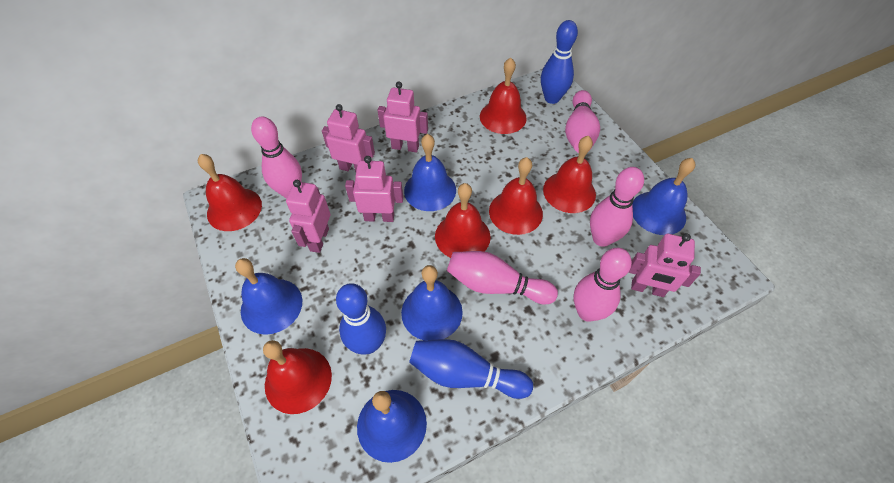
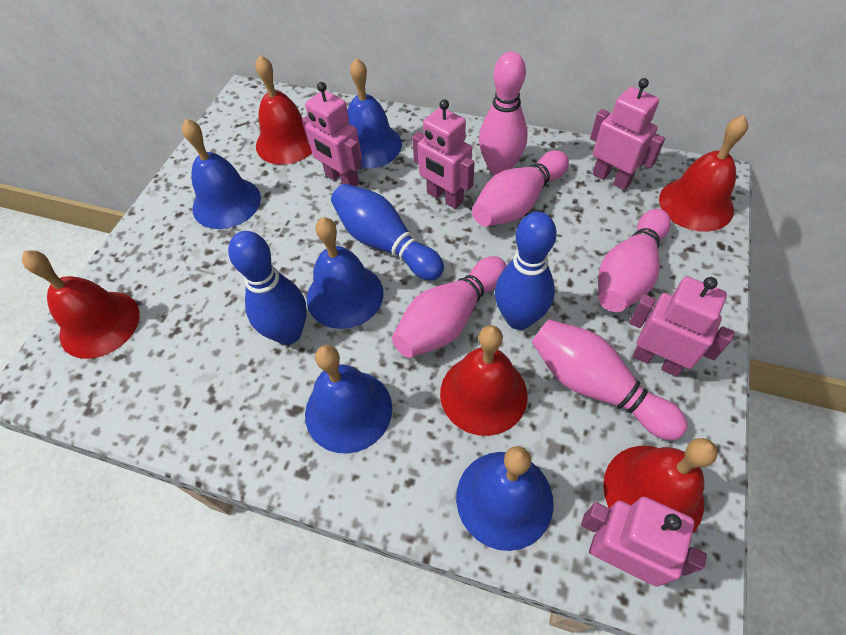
red bell: 6 -> 5

